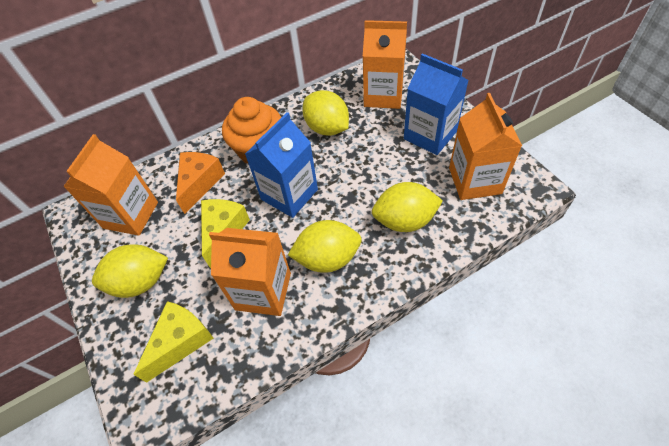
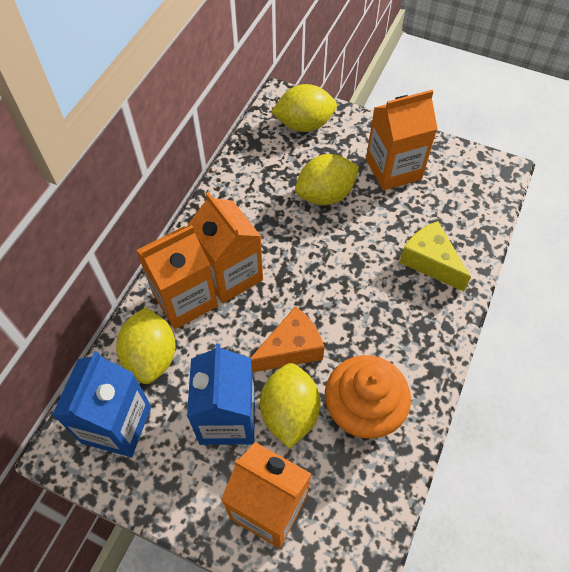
yellow cheese: 2 -> 1

